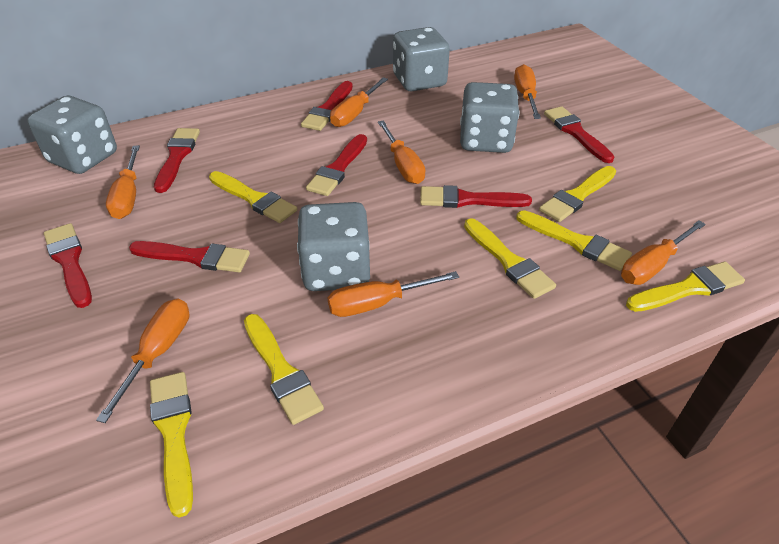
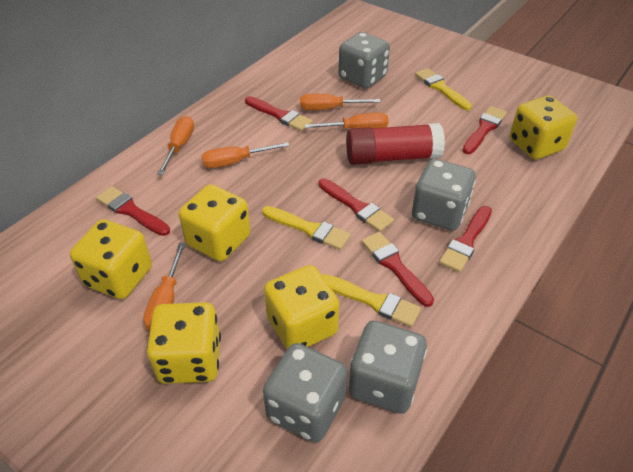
orange screwdriver: 7 -> 5
red brush: 7 -> 6
red glue stick: 0 -> 1
yellow brush: 7 -> 3
yellow dice: 0 -> 5

